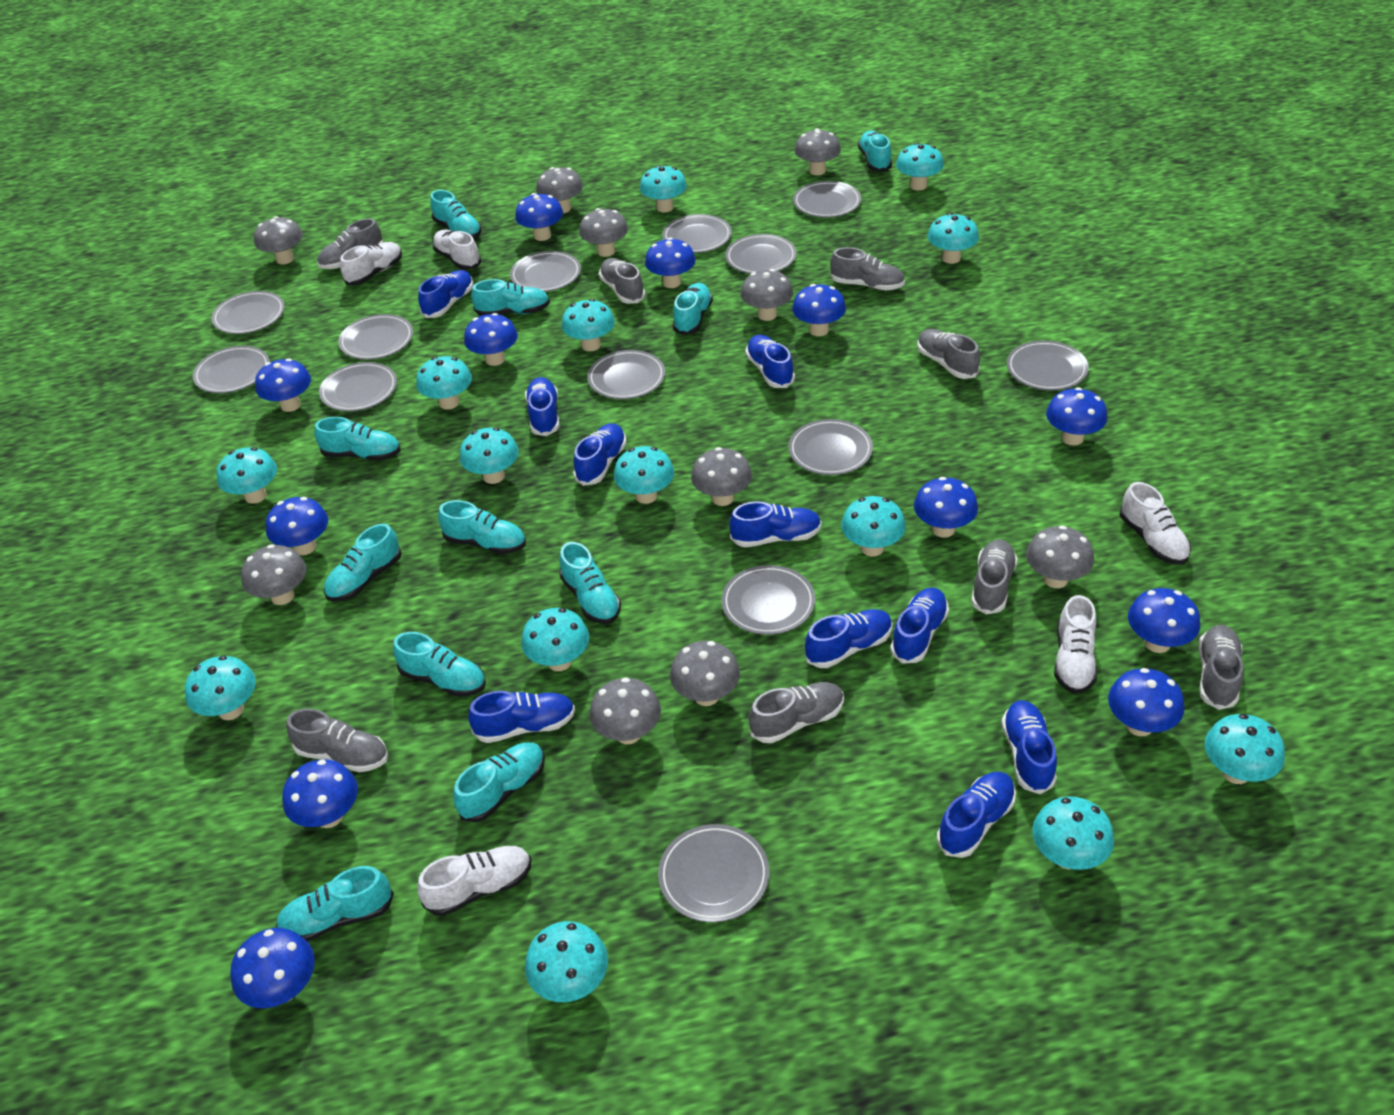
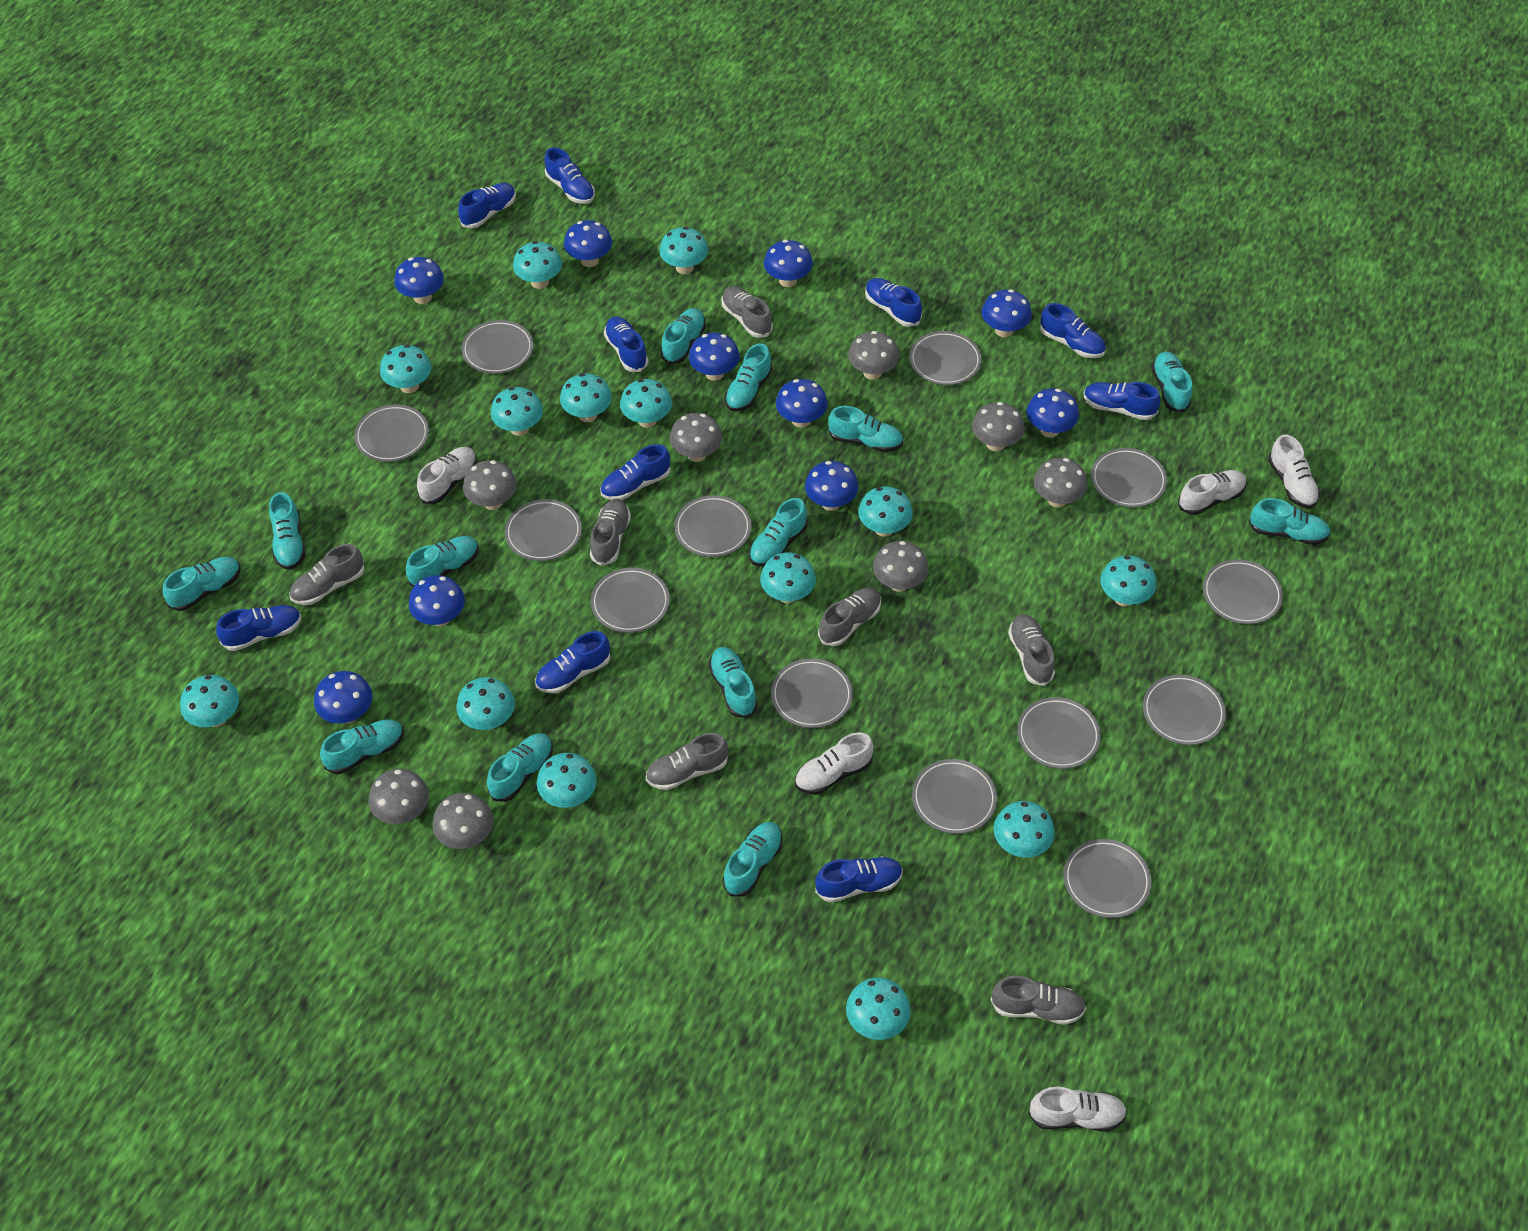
blue mushroom: 12 -> 10
grey mushroom: 10 -> 8
grey shoe: 8 -> 7
turquoise shoe: 11 -> 13

